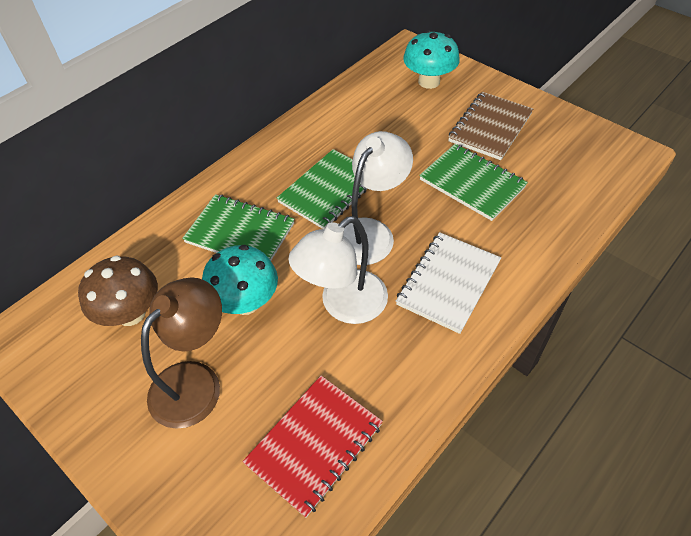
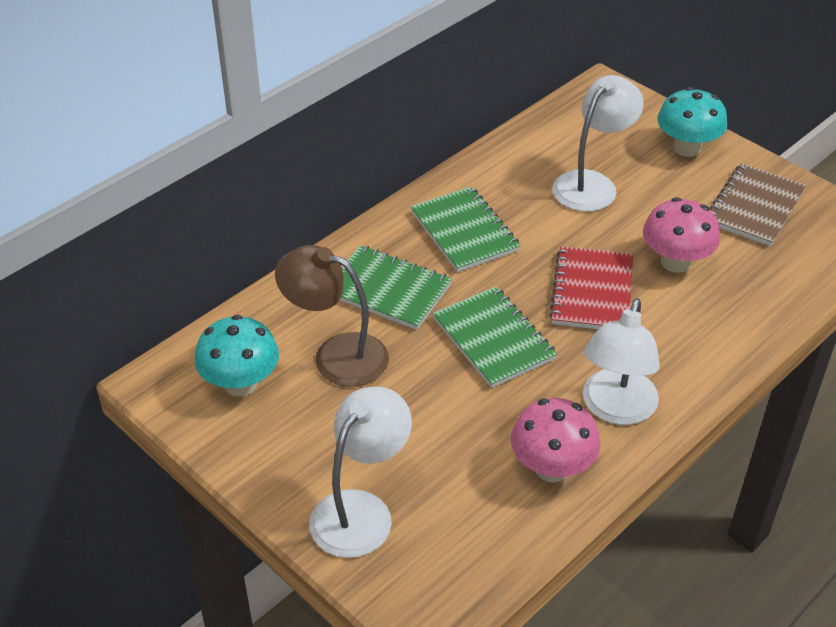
brown mushroom: 1 -> 0
pink mushroom: 0 -> 2
white lamp: 2 -> 3
white notebook: 1 -> 0

